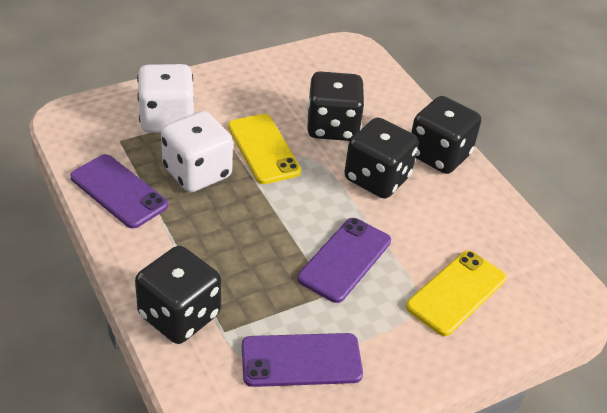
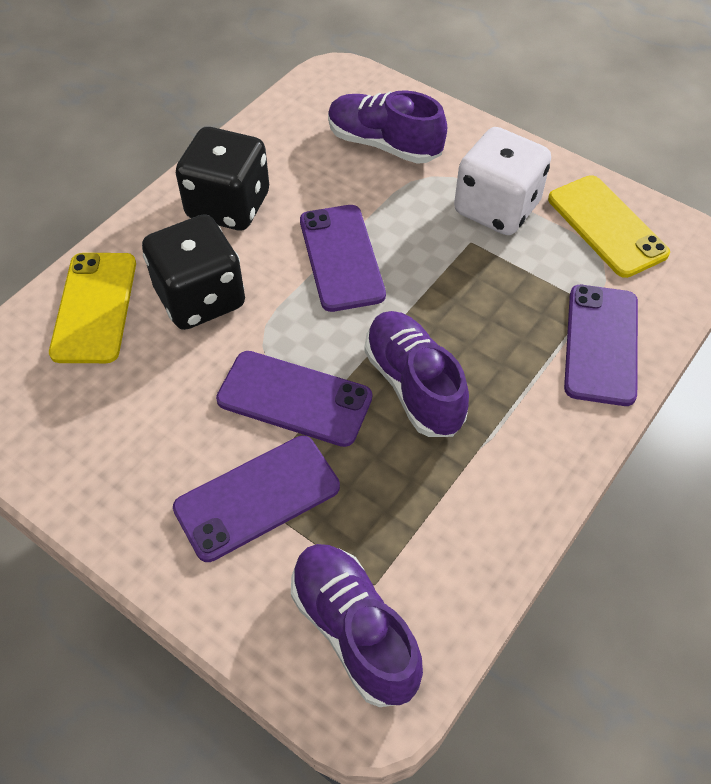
black dice: 4 -> 2
purple phone: 3 -> 4
purple shoe: 0 -> 3
white dice: 2 -> 1

